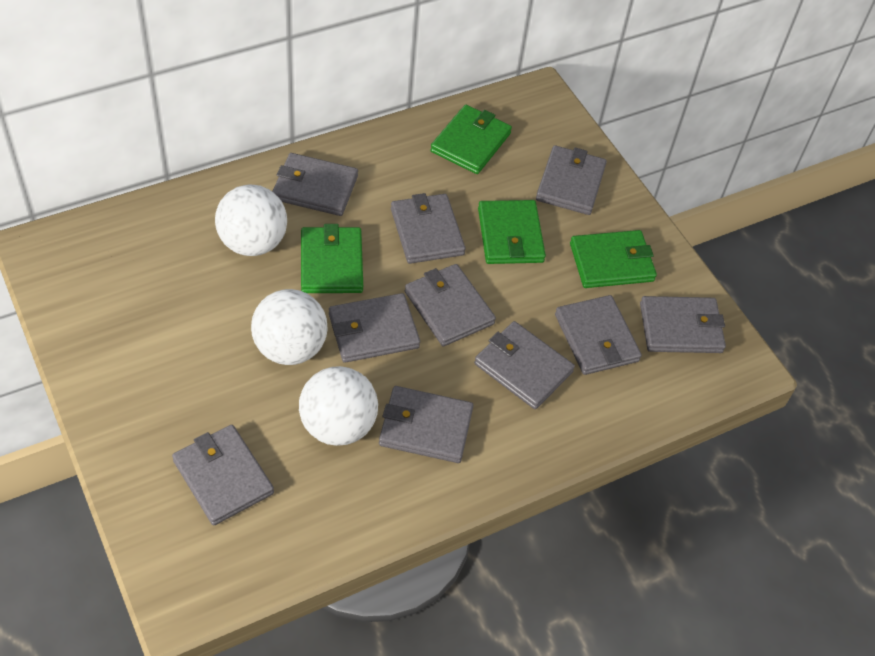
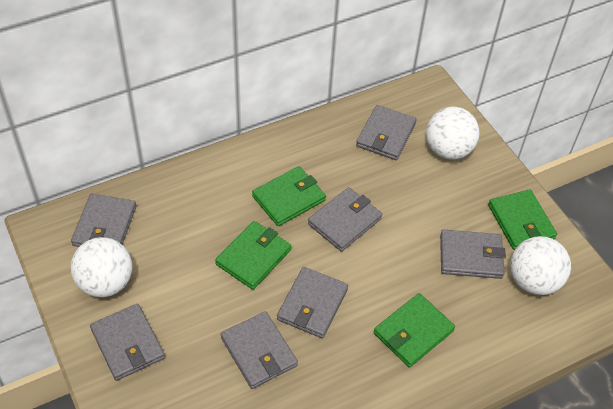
grey wallet: 10 -> 7

